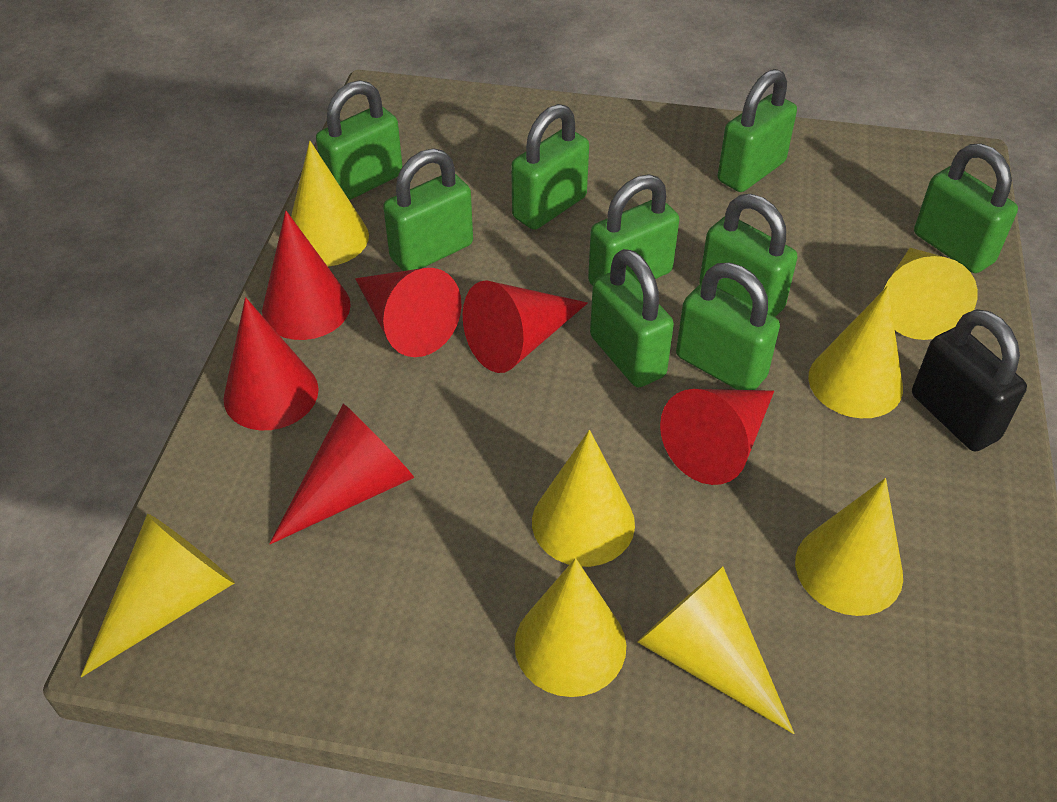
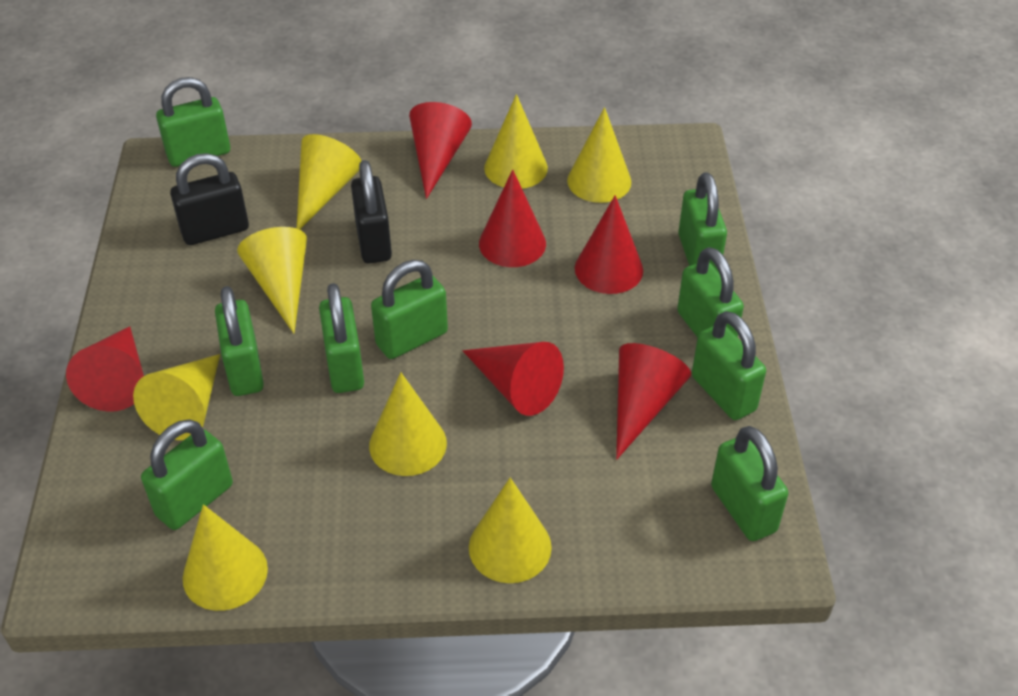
black padlock: 1 -> 2

